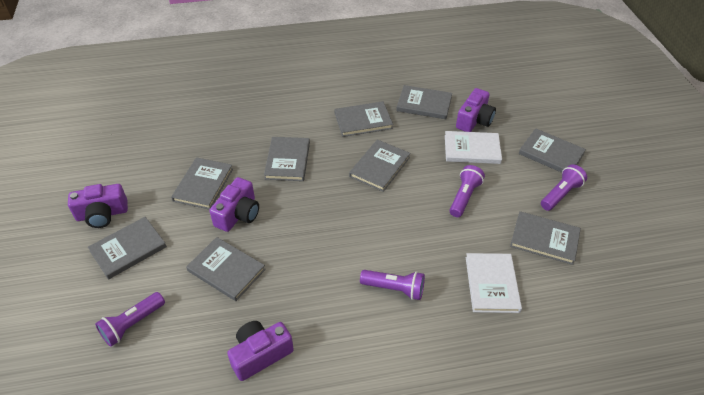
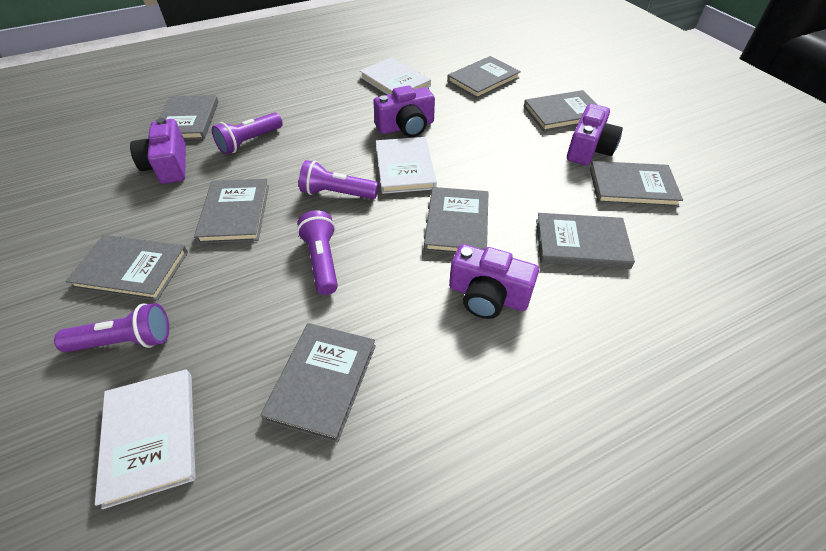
white book: 2 -> 3

